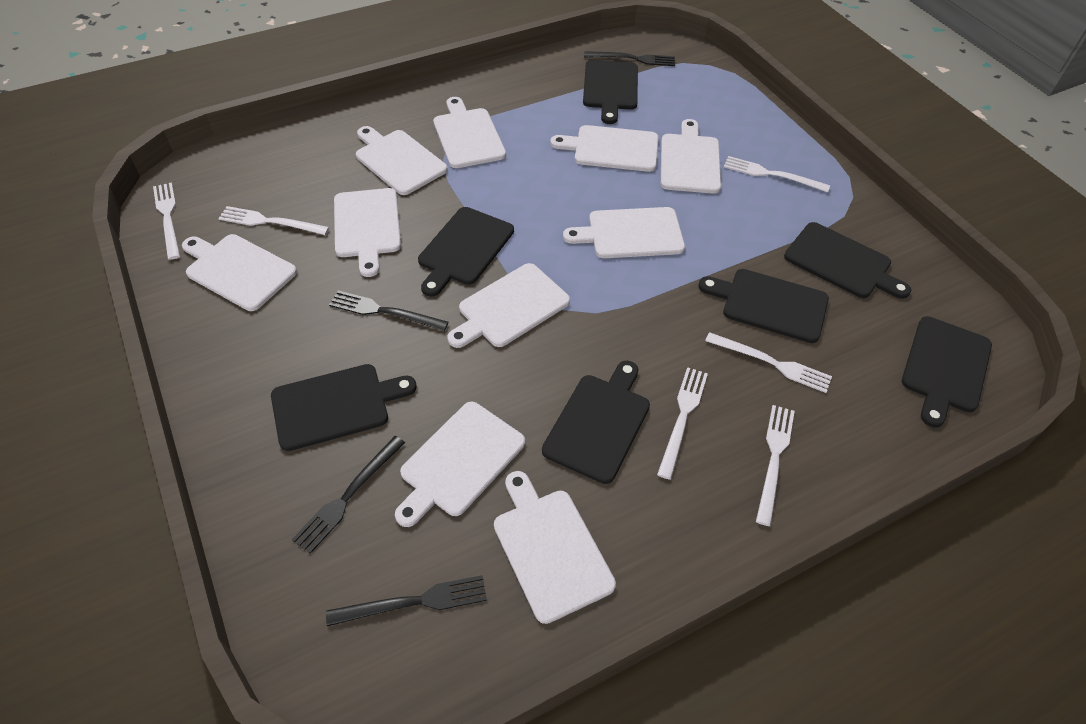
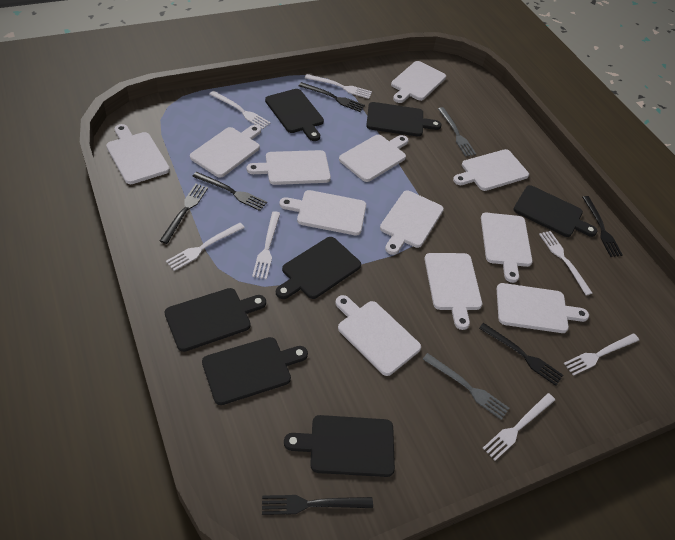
black fork: 4 -> 6
grey fork: 0 -> 2
white cutting board: 10 -> 12
white fork: 6 -> 7

